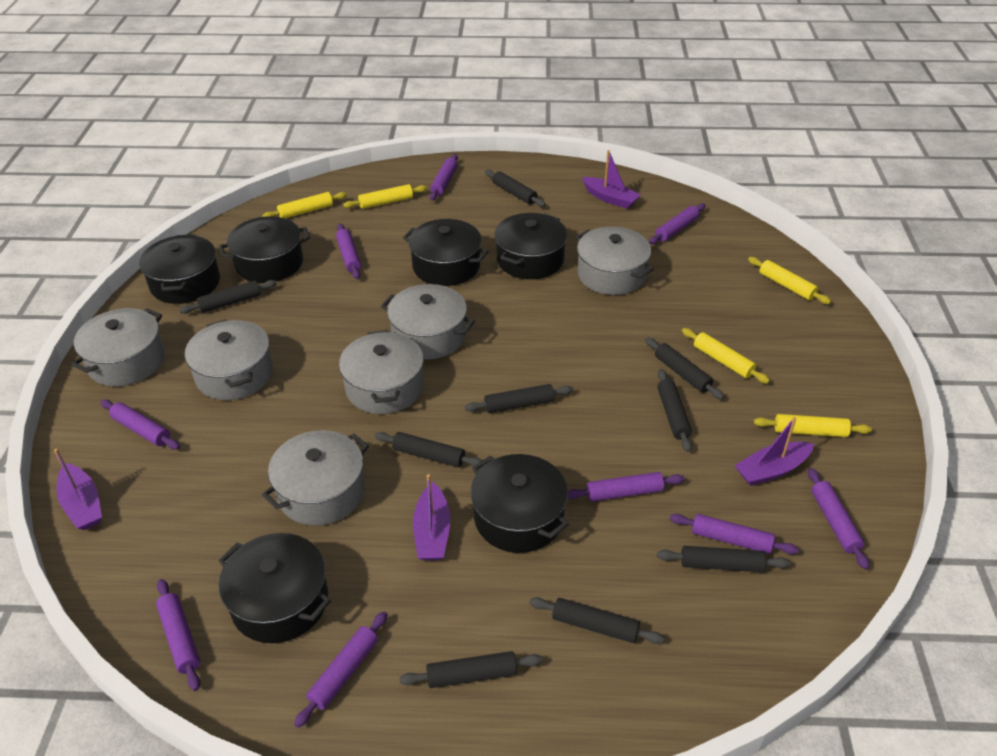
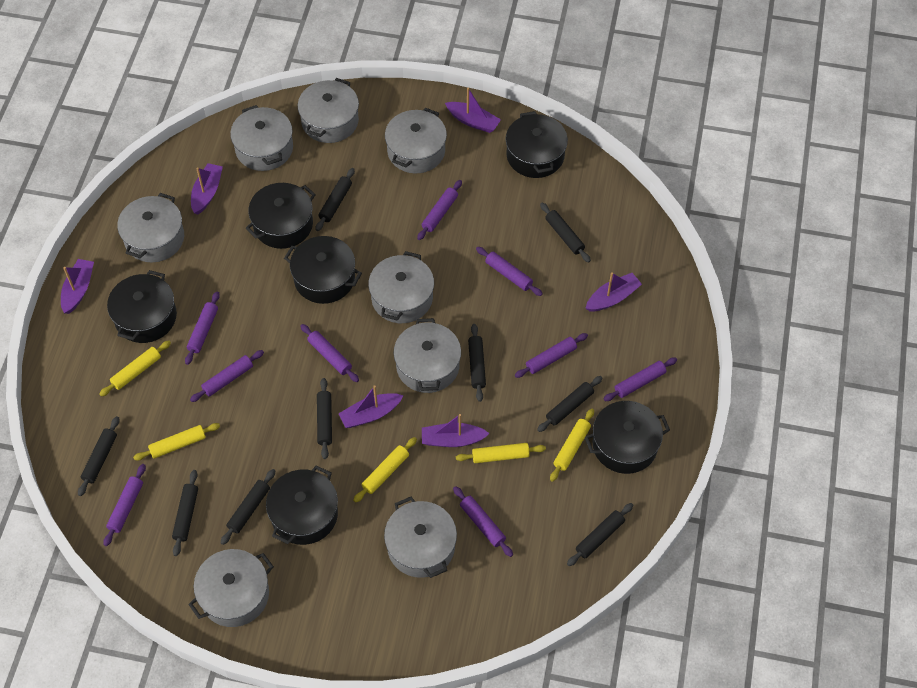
grey pot: 6 -> 8
purple boat: 4 -> 6

